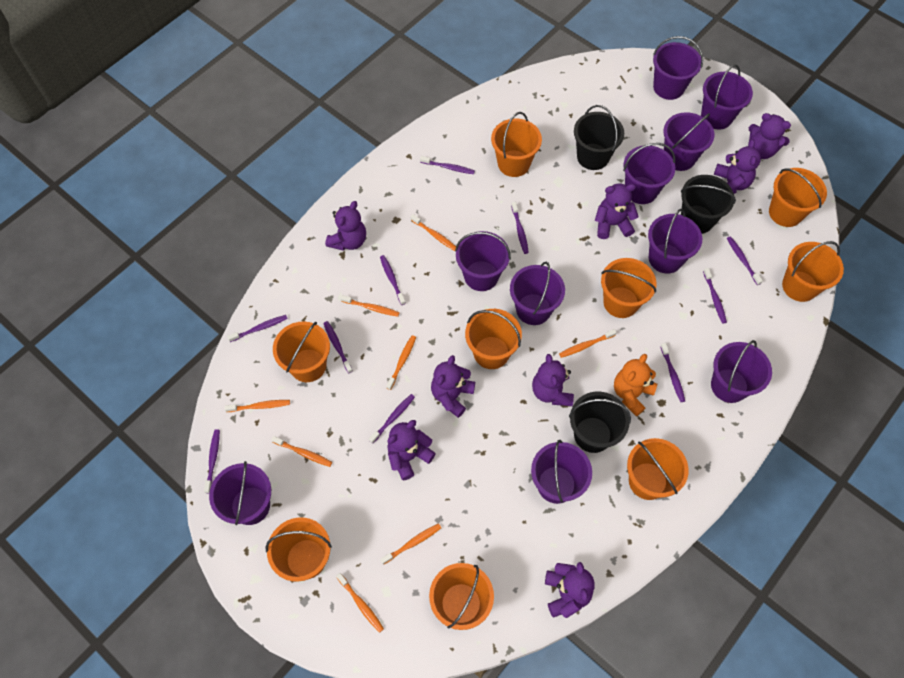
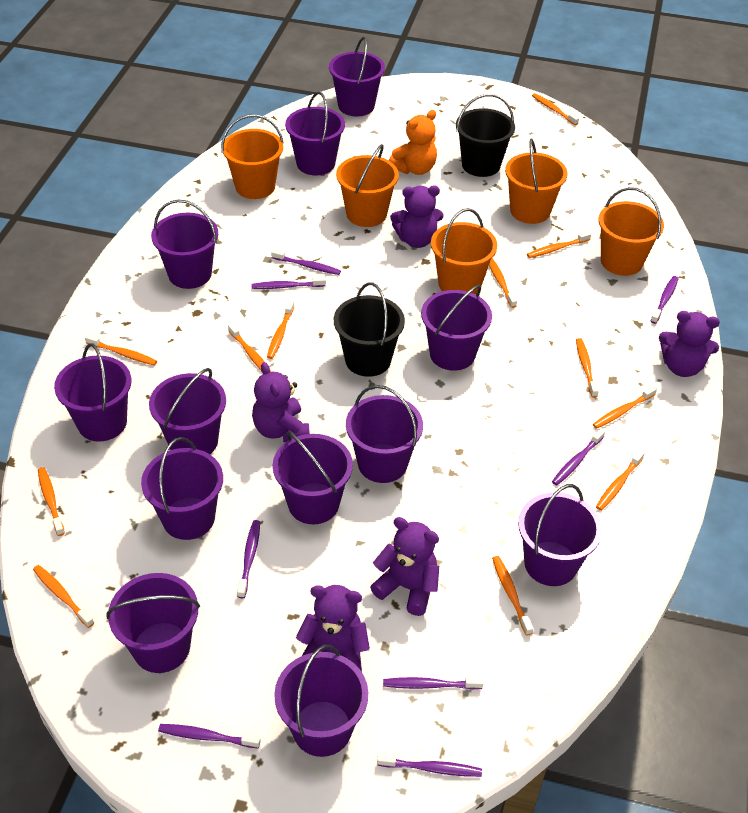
black bucket: 3 -> 2
orange bucket: 9 -> 5
orange toothbrush: 8 -> 12
purple bucket: 10 -> 12
purple teddy bear: 8 -> 5
purple toothbrush: 10 -> 8

